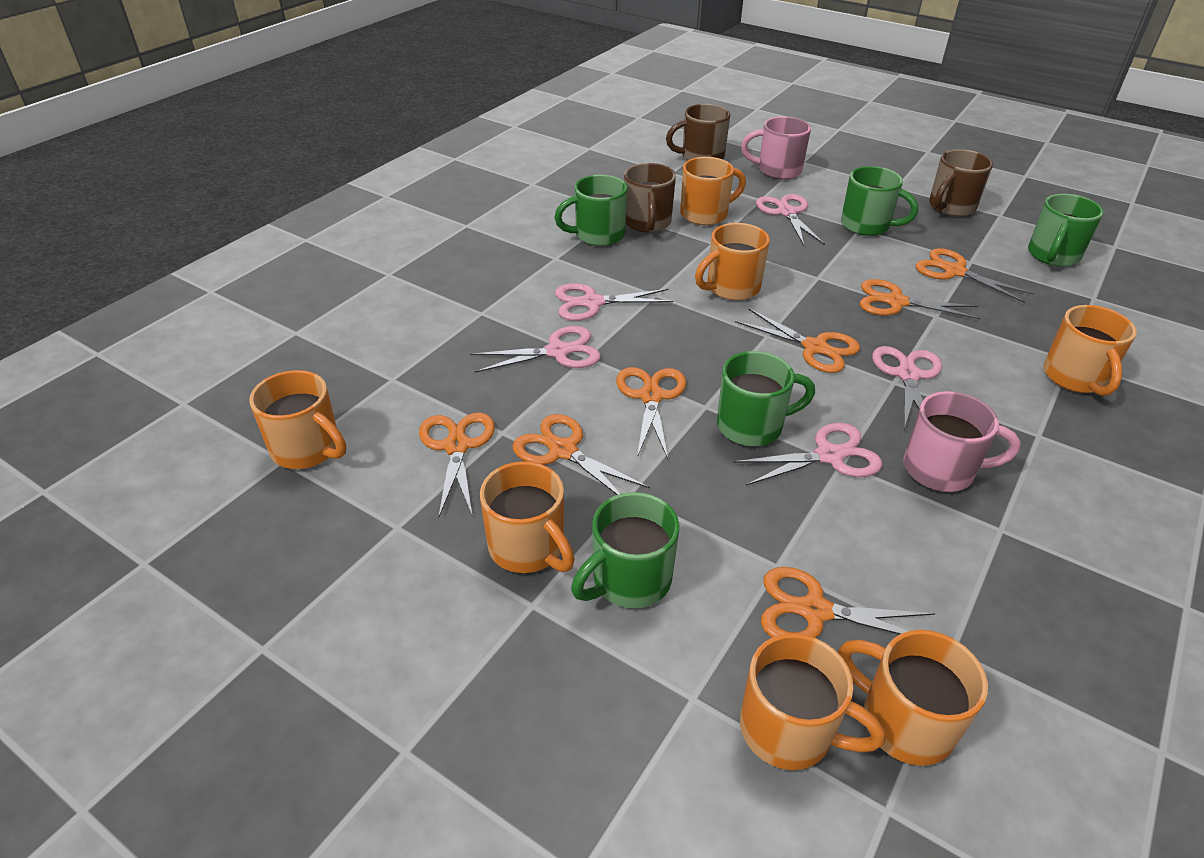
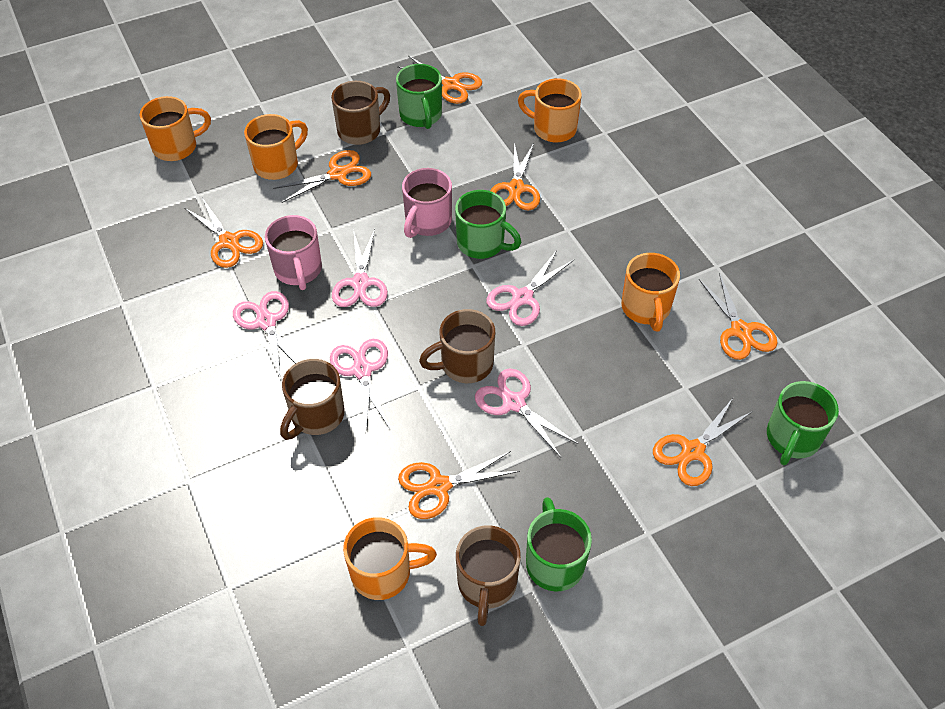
brown mug: 3 -> 4
green mug: 5 -> 4
orange mug: 7 -> 5

